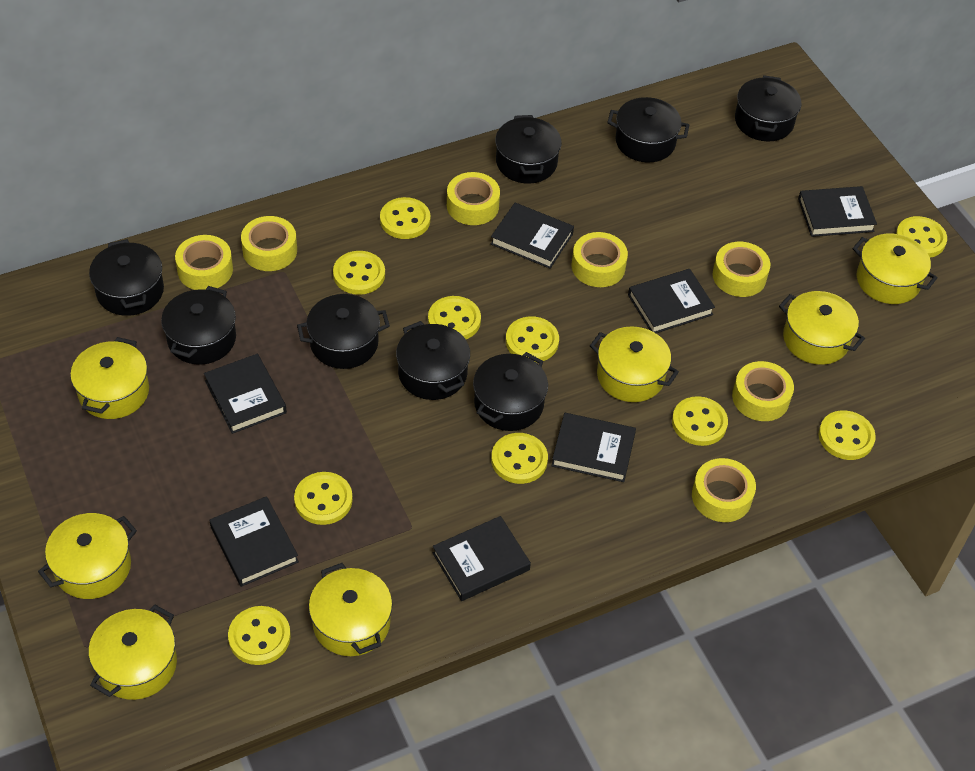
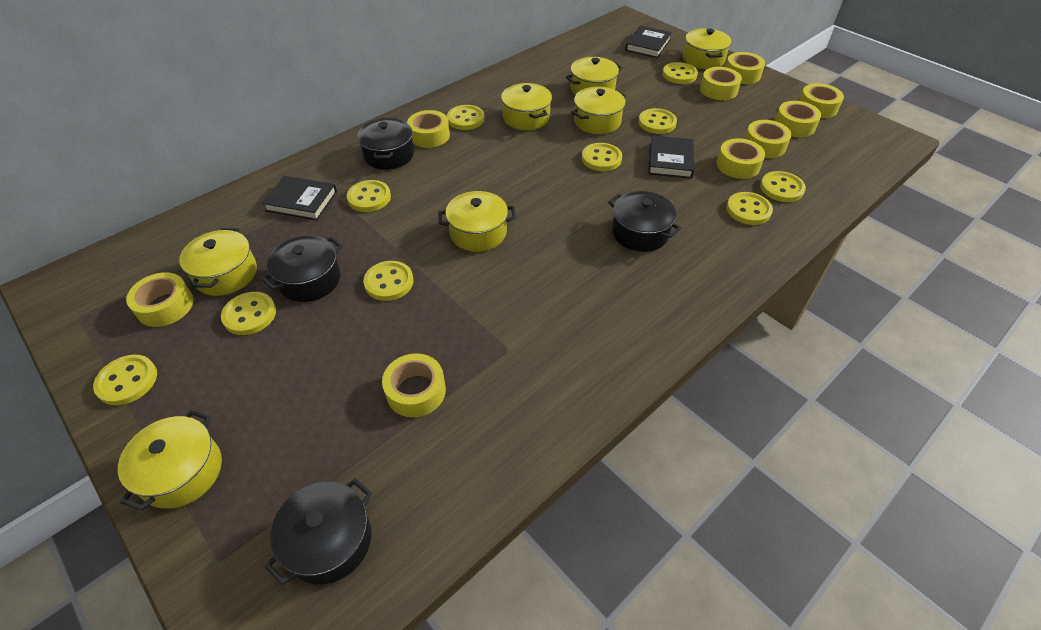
black book: 7 -> 3
black pot: 8 -> 4
yellow tape: 7 -> 9

